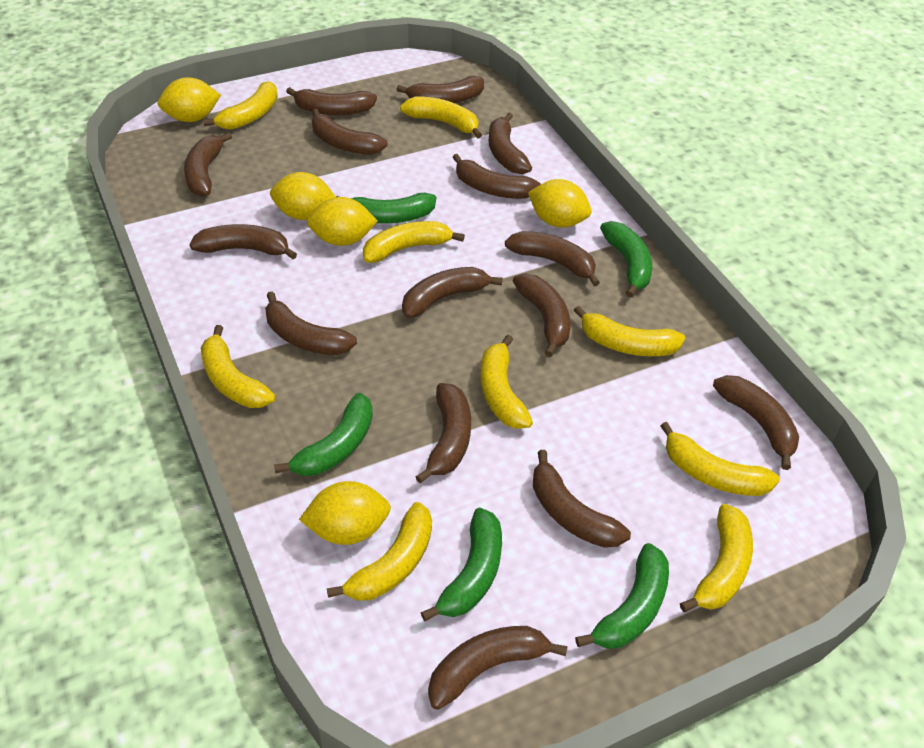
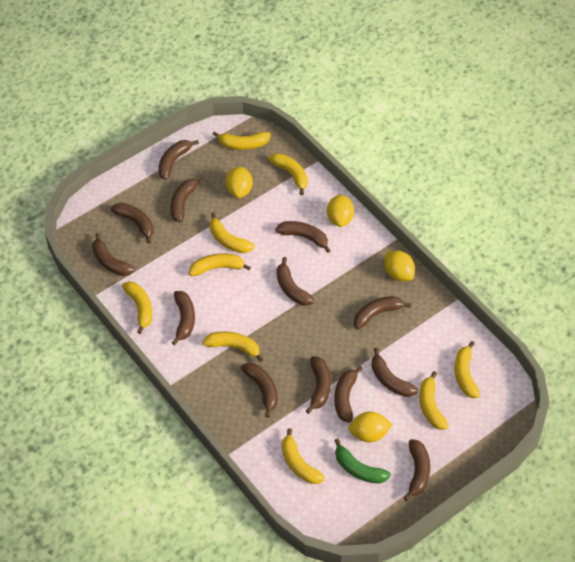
brown banana: 15 -> 13
green banana: 5 -> 1
yellow lemon: 5 -> 4

